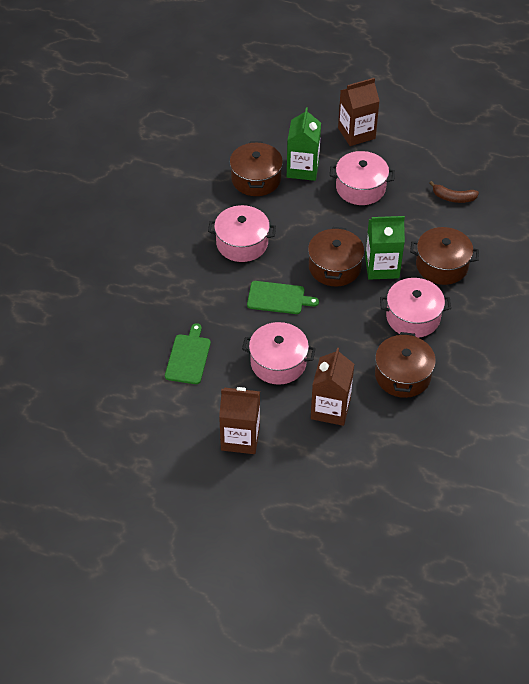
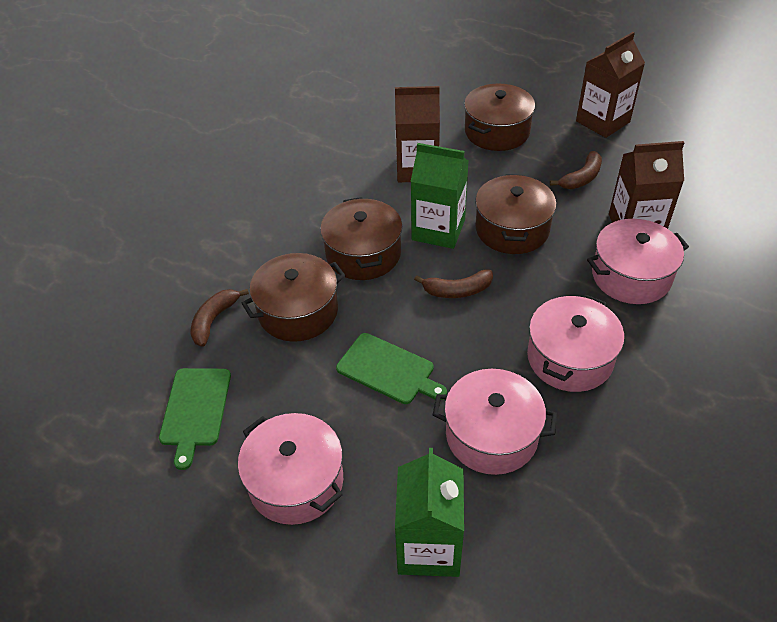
brown banana: 1 -> 3

